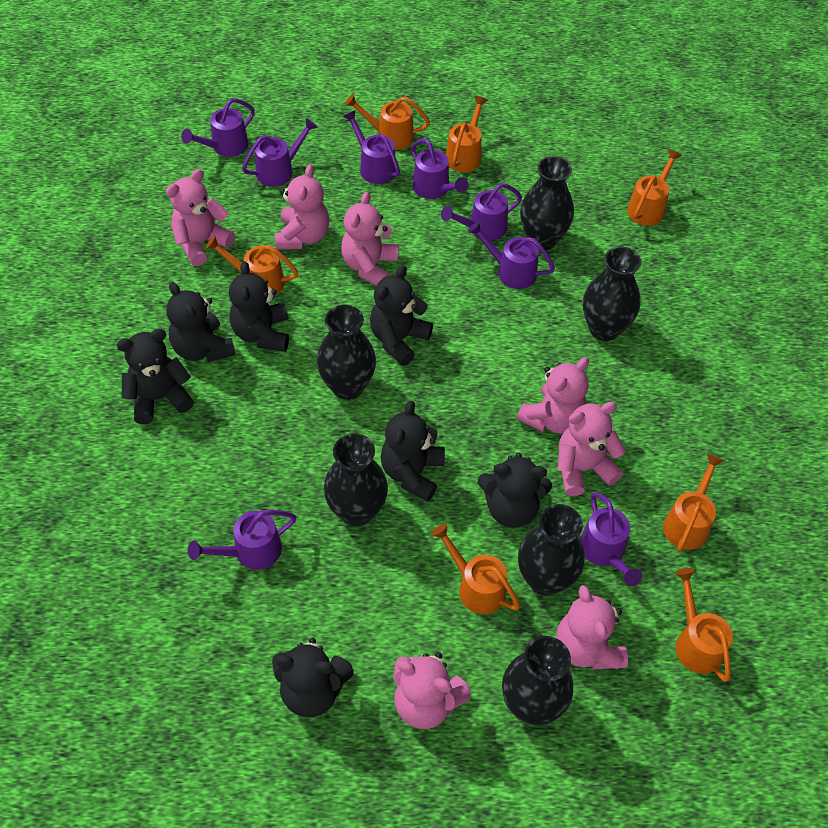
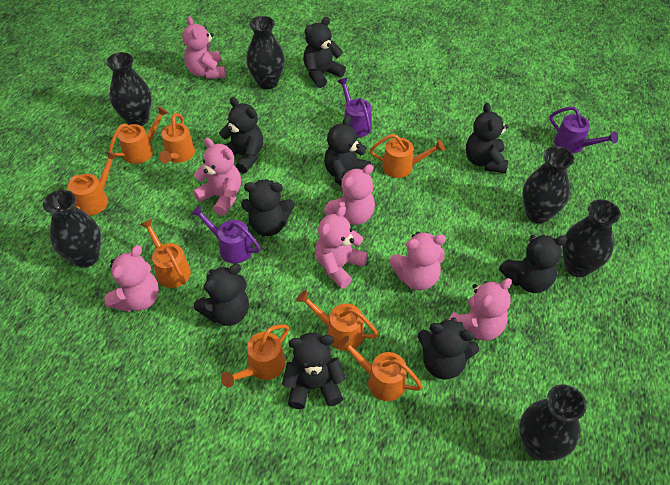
black teddy bear: 7 -> 9
orange watering can: 7 -> 8
purple watering can: 8 -> 3

